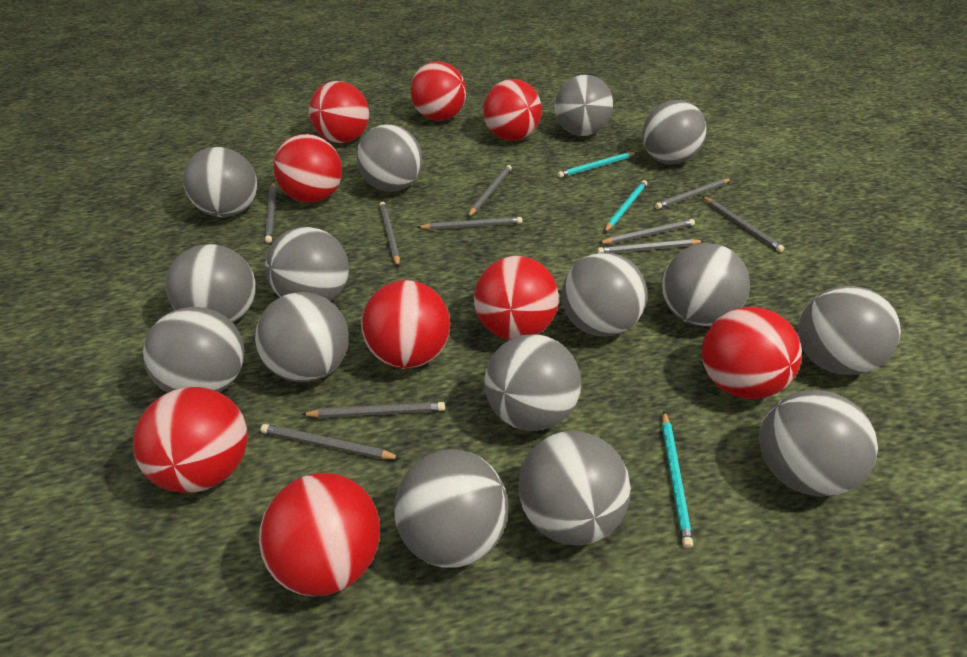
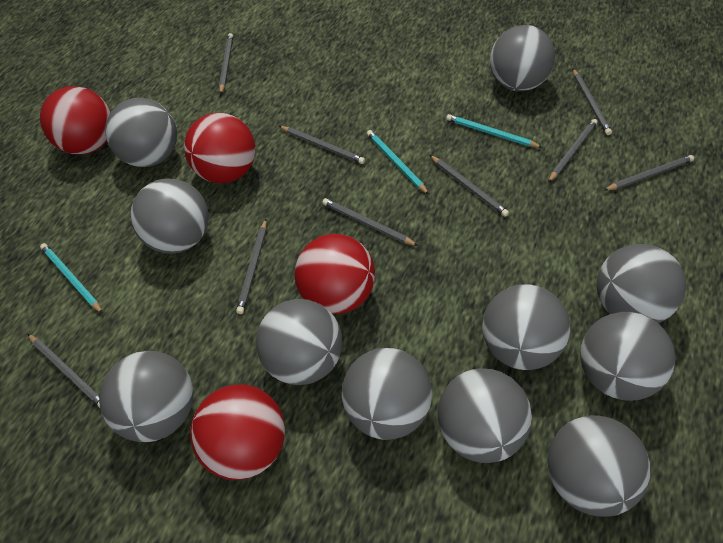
grey ball: 15 -> 11
grey pencil: 10 -> 9
red ball: 9 -> 4

